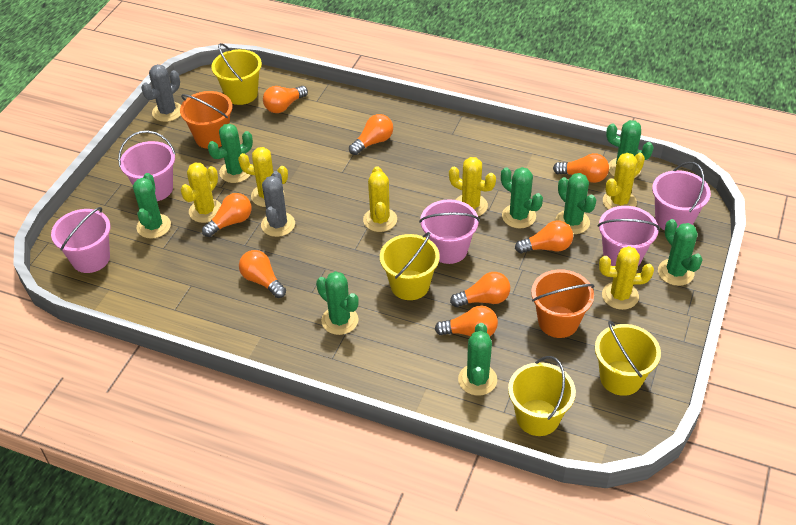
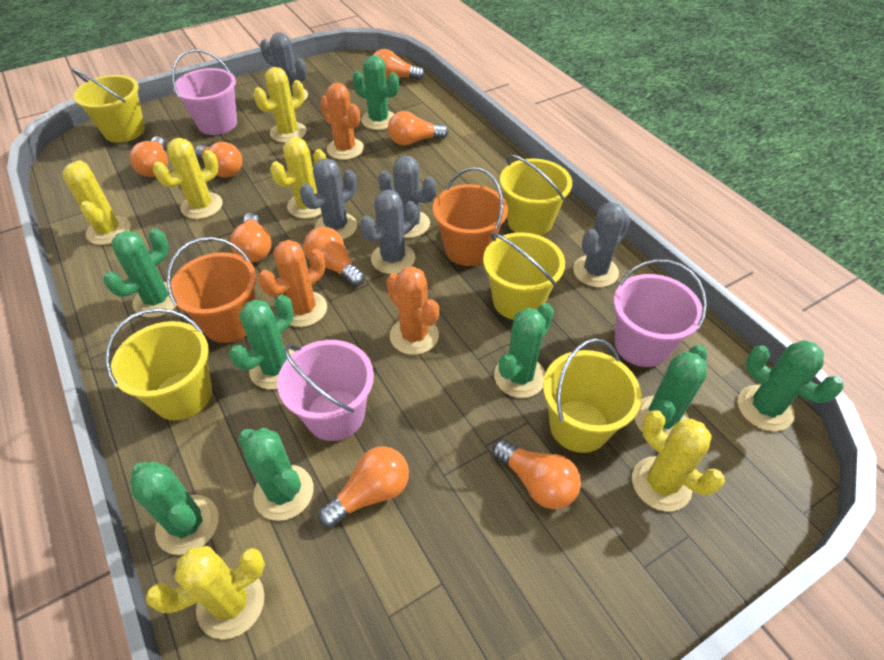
grey cactus: 2 -> 5
orange cactus: 0 -> 3
pink bucket: 5 -> 3
yellow bucket: 4 -> 5

